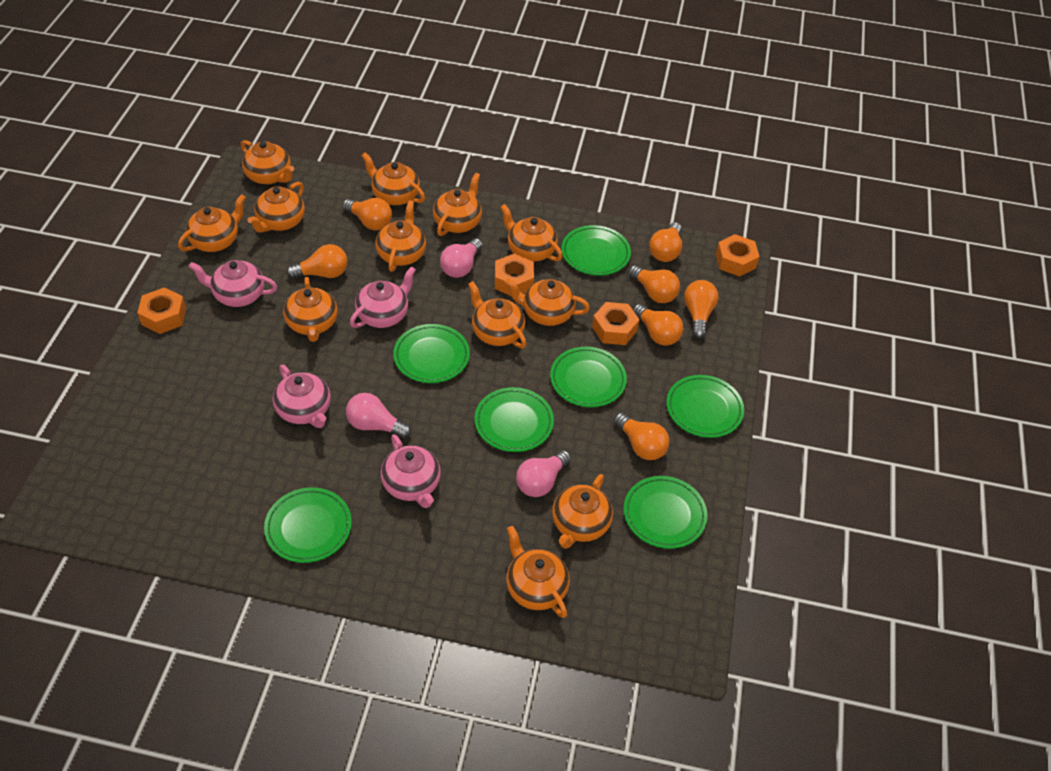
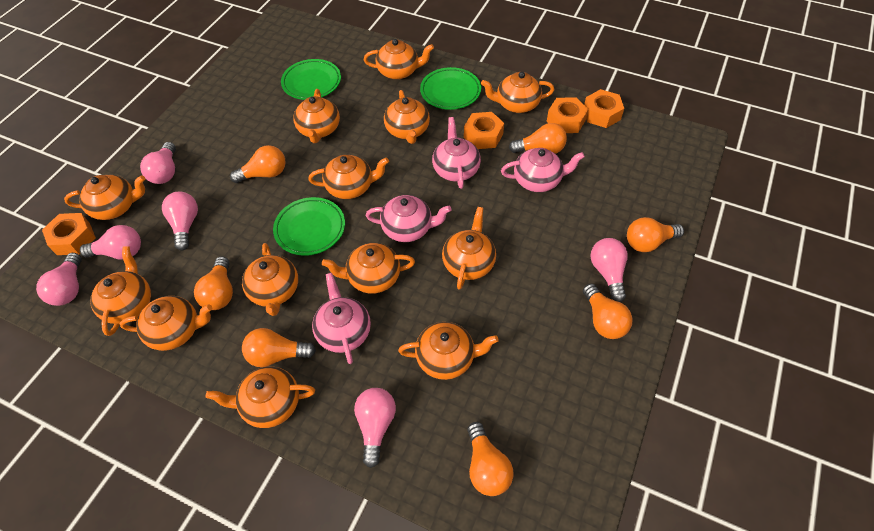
green plate: 7 -> 3
orange teapot: 12 -> 13
pink light bulb: 3 -> 6

